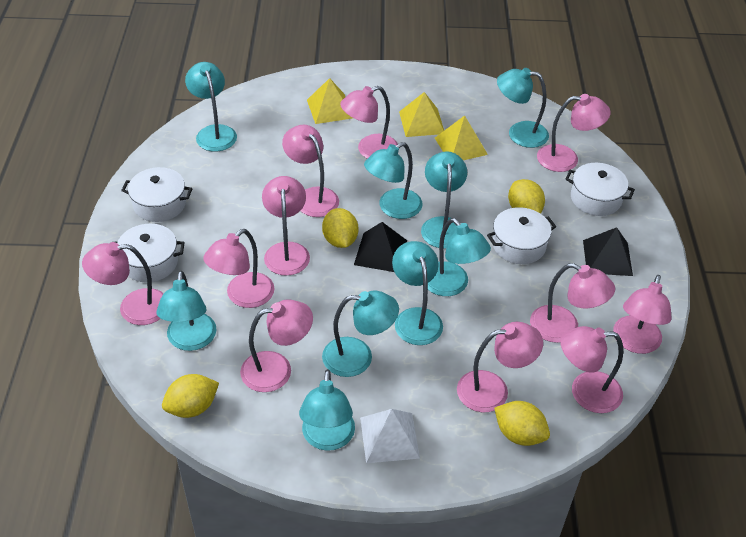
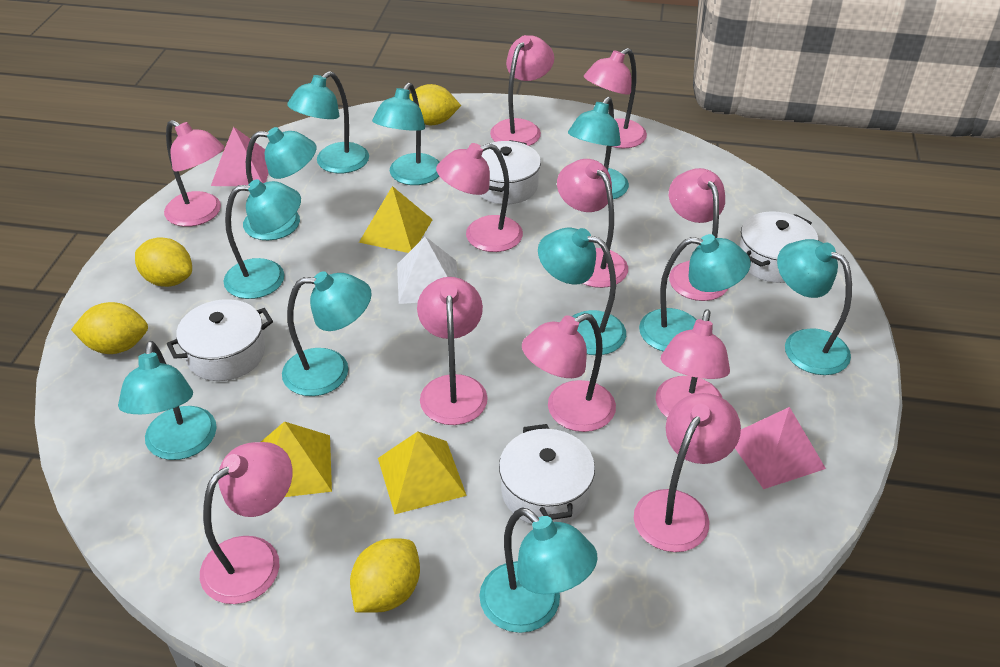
black pyramid: 2 -> 0
pink pyramid: 0 -> 2
turquoise lamp: 9 -> 11

